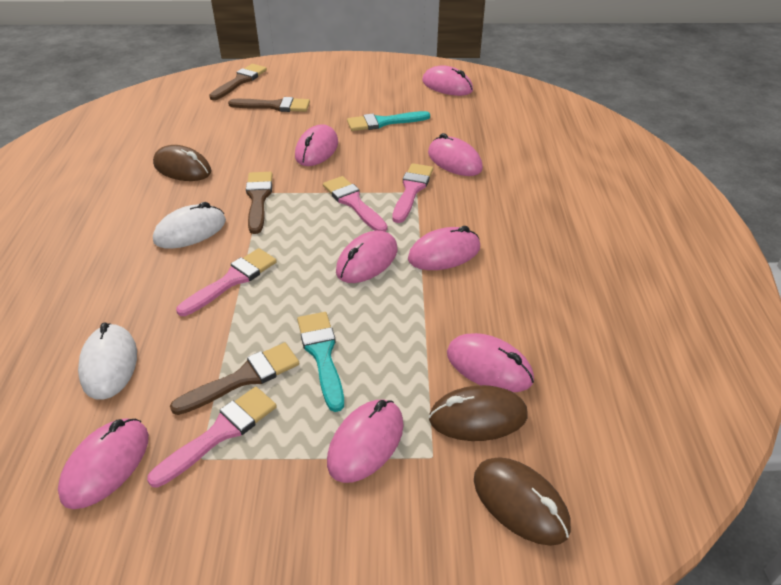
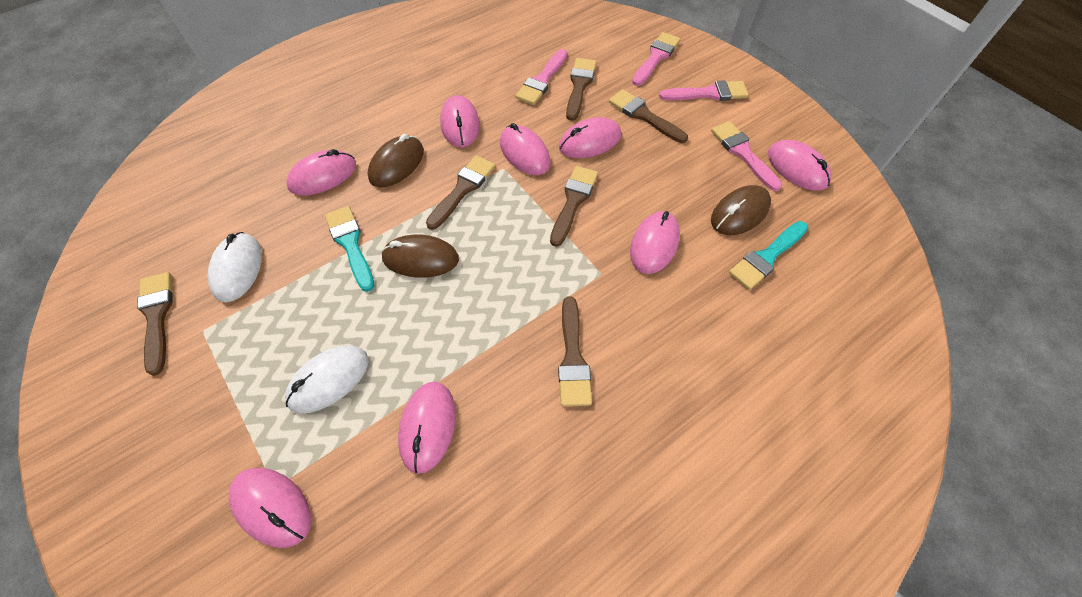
brown brush: 4 -> 6

